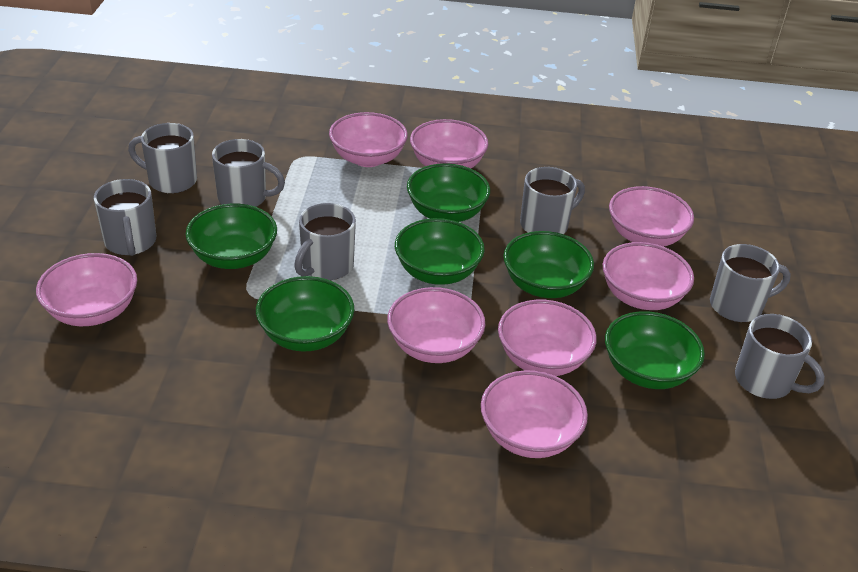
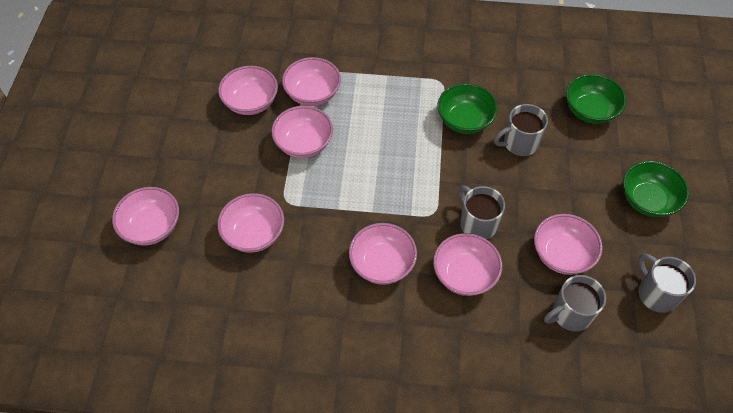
green bowl: 6 -> 3
grey mug: 7 -> 4

